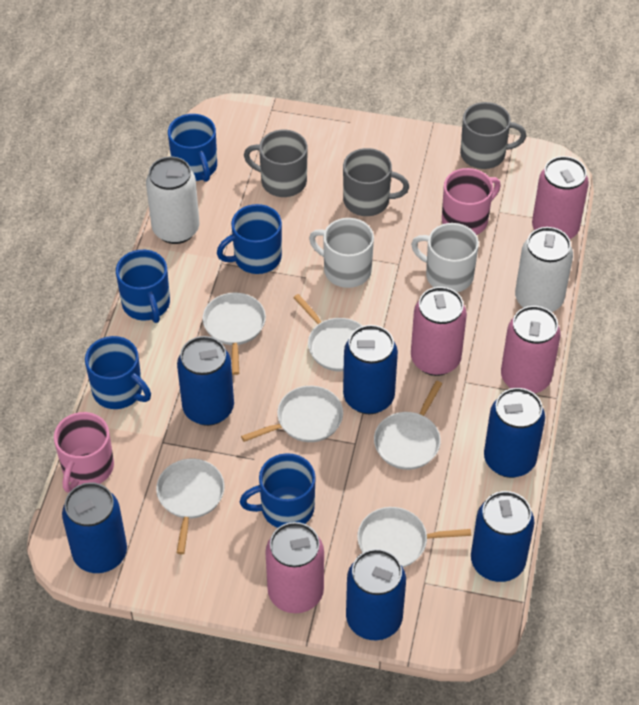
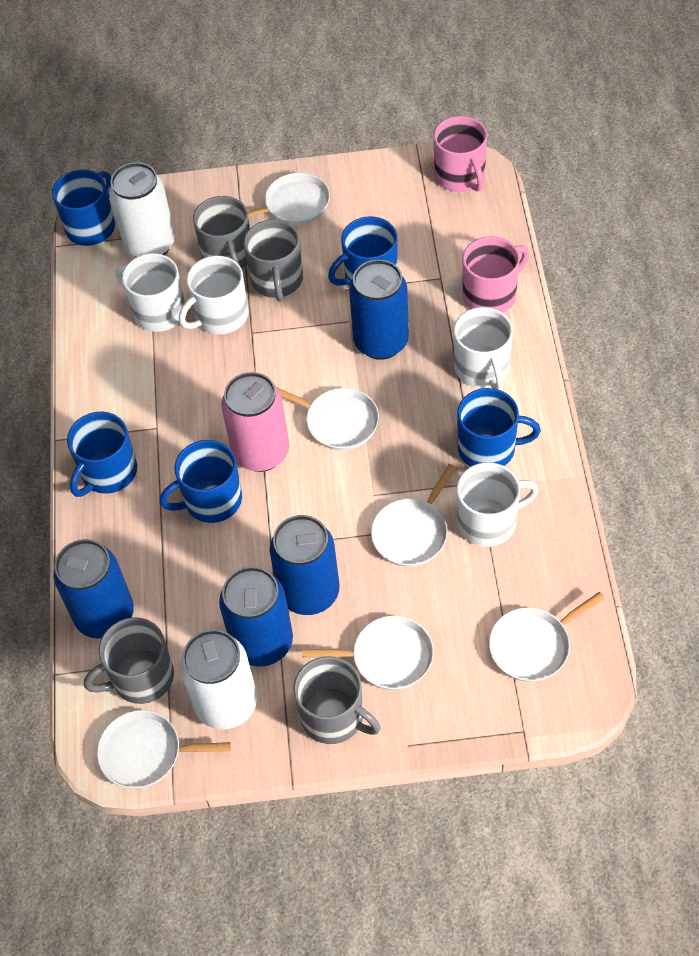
blue can: 6 -> 4
grey mug: 3 -> 4
pink can: 4 -> 1
white mug: 2 -> 4

